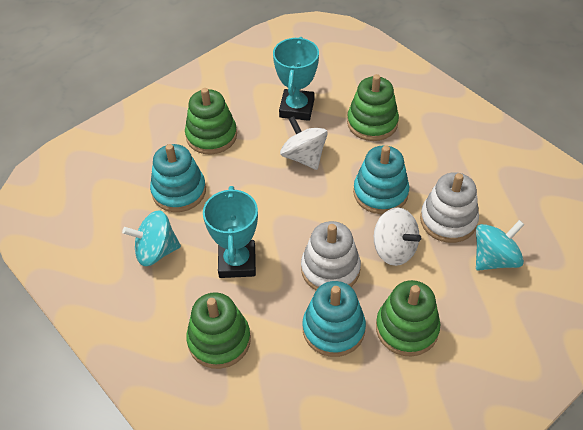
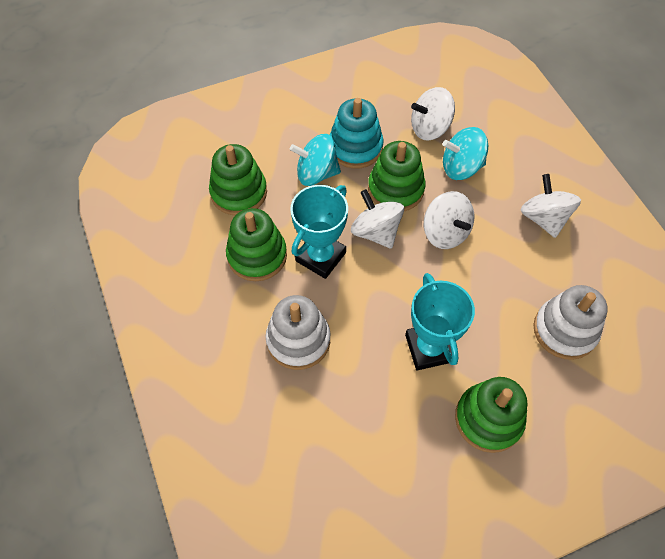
turquoise stacking toy: 3 -> 1
white spinning top: 2 -> 4

